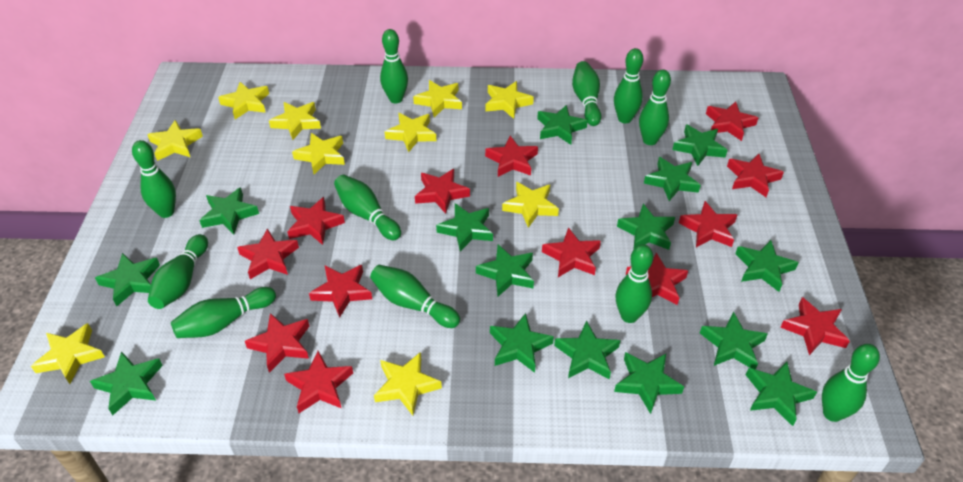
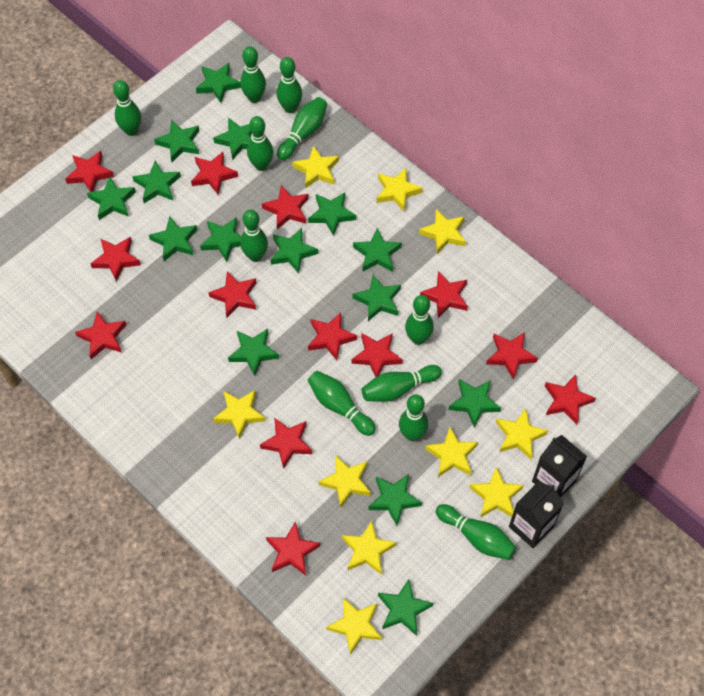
black carton: 0 -> 2

